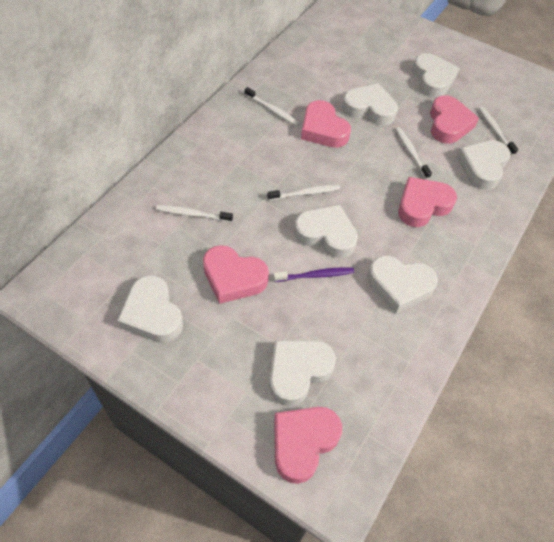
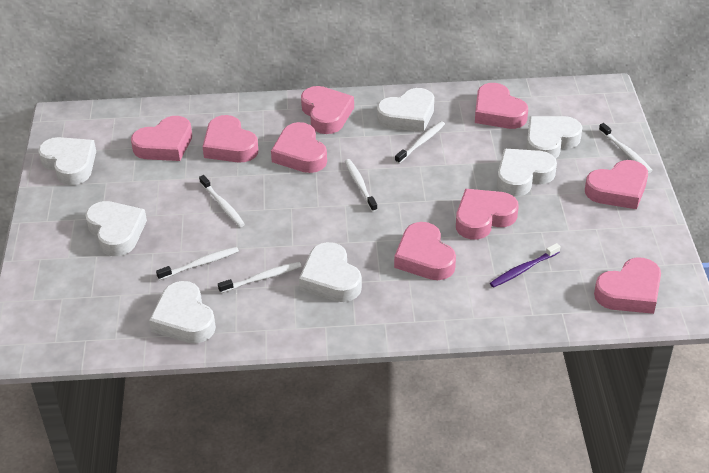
pink heart: 5 -> 9
white toothbrush: 5 -> 6

